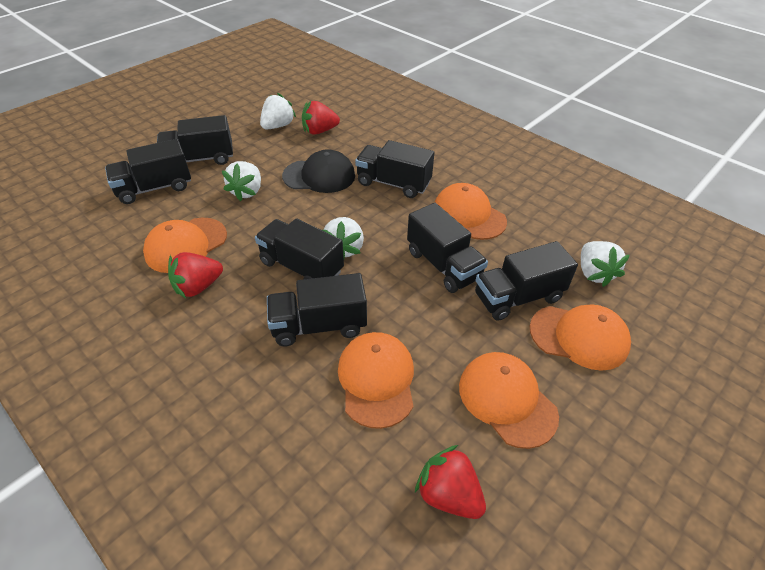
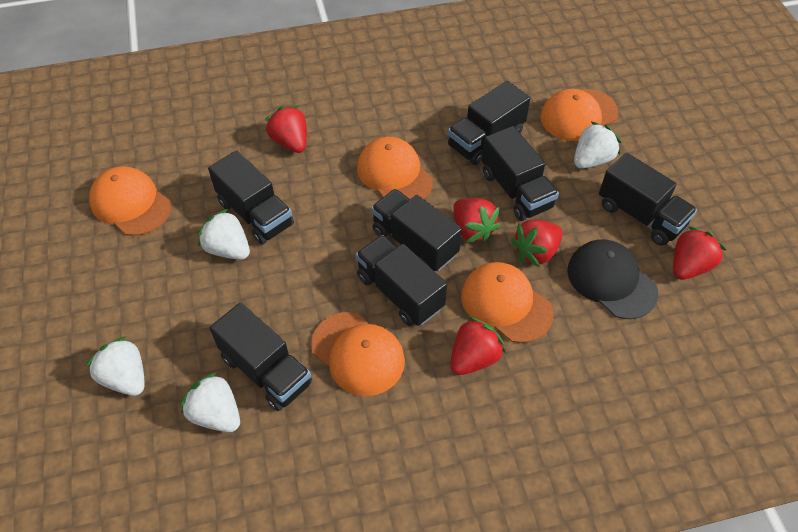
red strawberry: 3 -> 5

